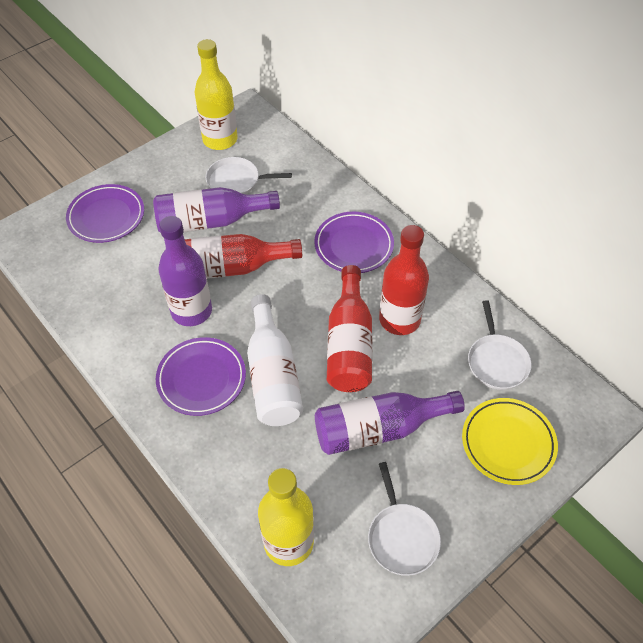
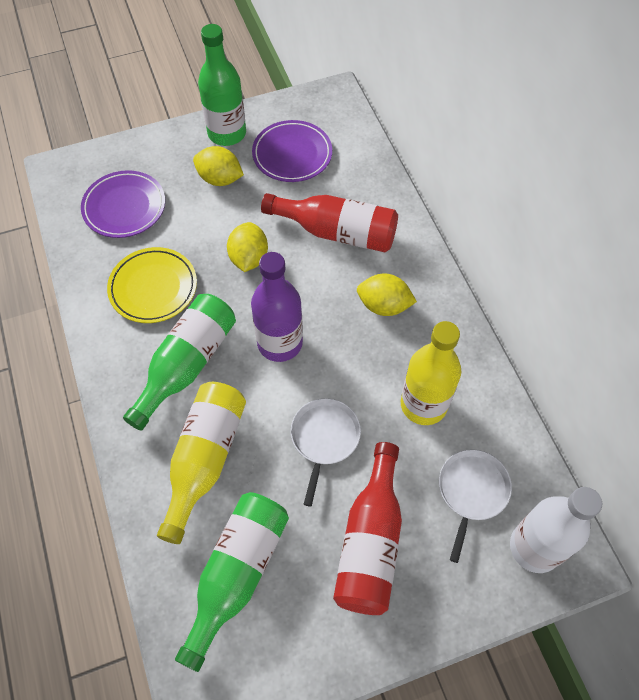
green bottle: 0 -> 3
purple bottle: 3 -> 1
purple plate: 3 -> 2
red bottle: 3 -> 2
white pan: 3 -> 2
yellow lemon: 0 -> 3

